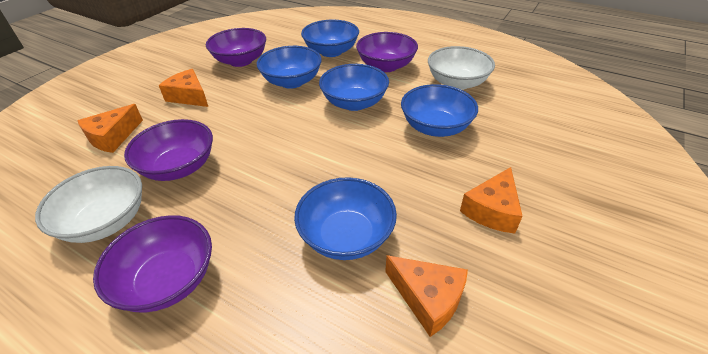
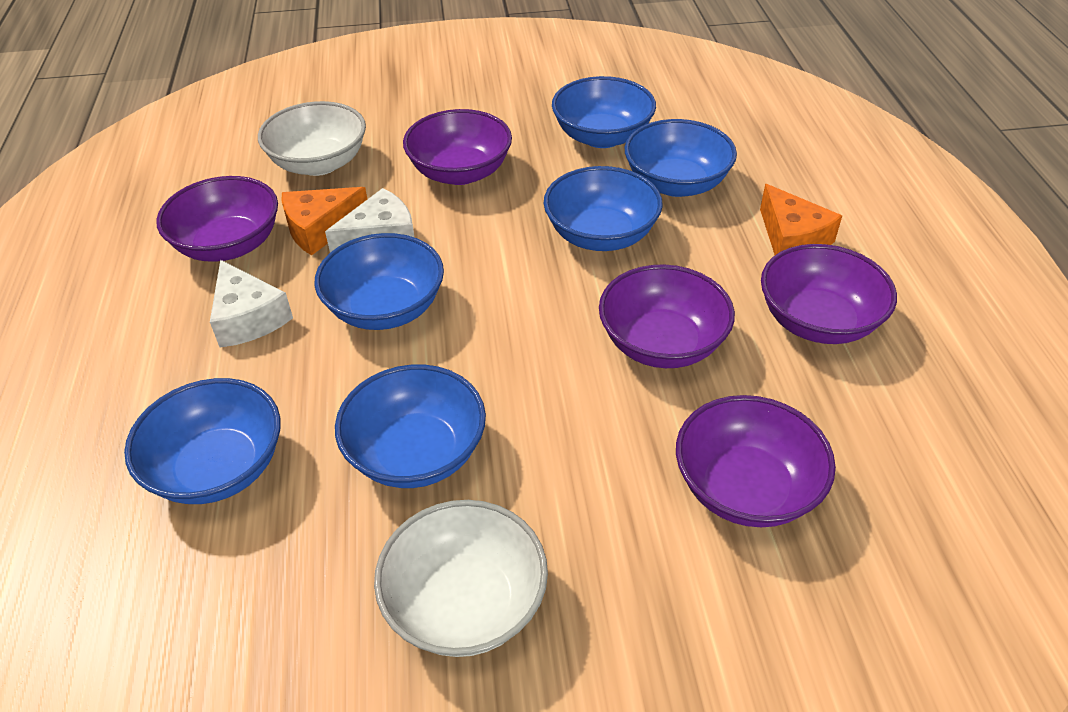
blue bowl: 5 -> 6
orange cheese: 4 -> 2
purple bowl: 4 -> 5
white cheese: 0 -> 2

